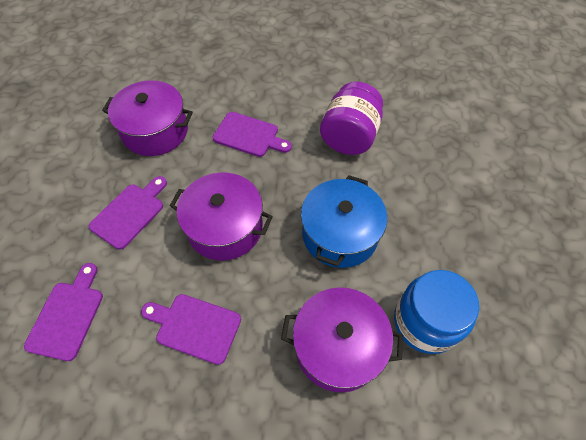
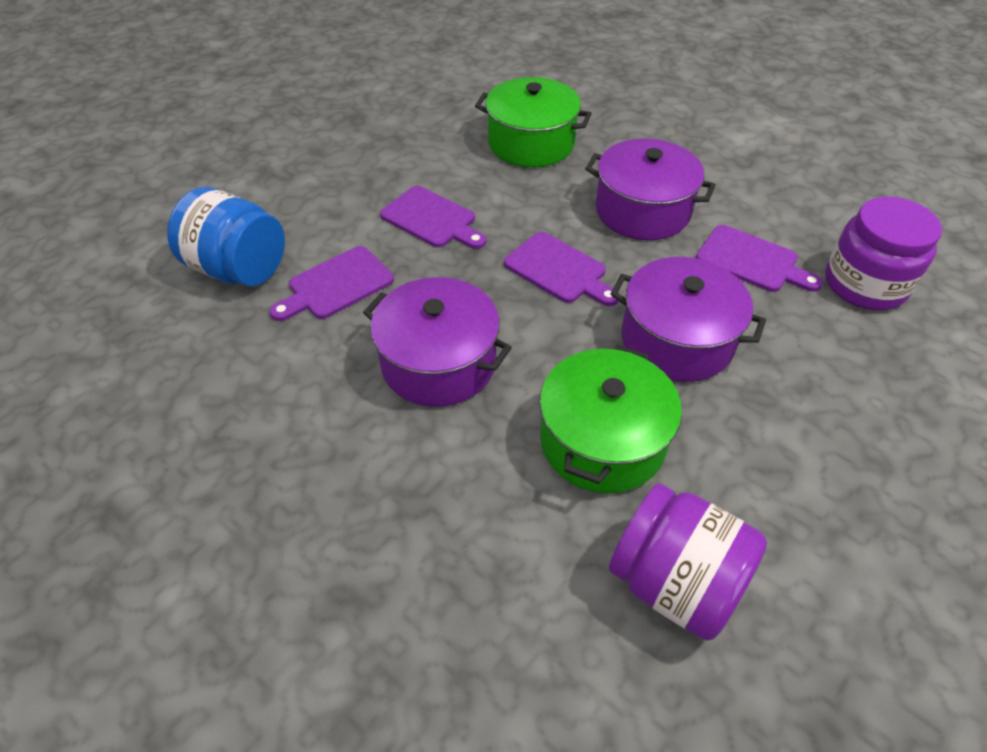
blue pot: 1 -> 0
green pot: 0 -> 2
purple jar: 1 -> 2

